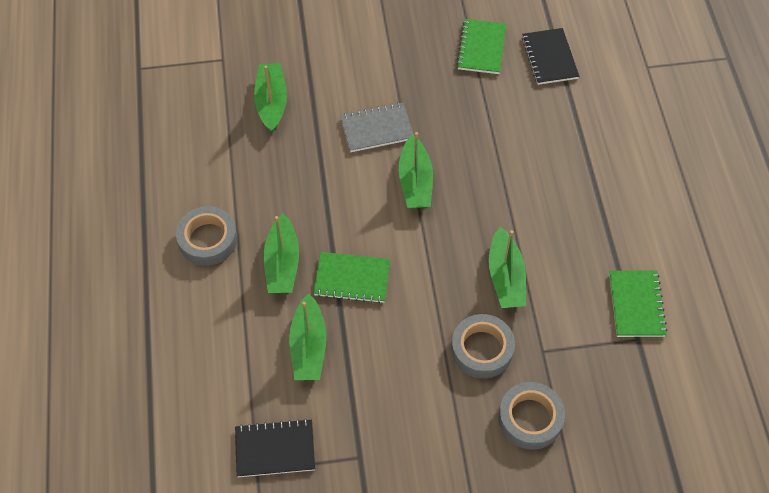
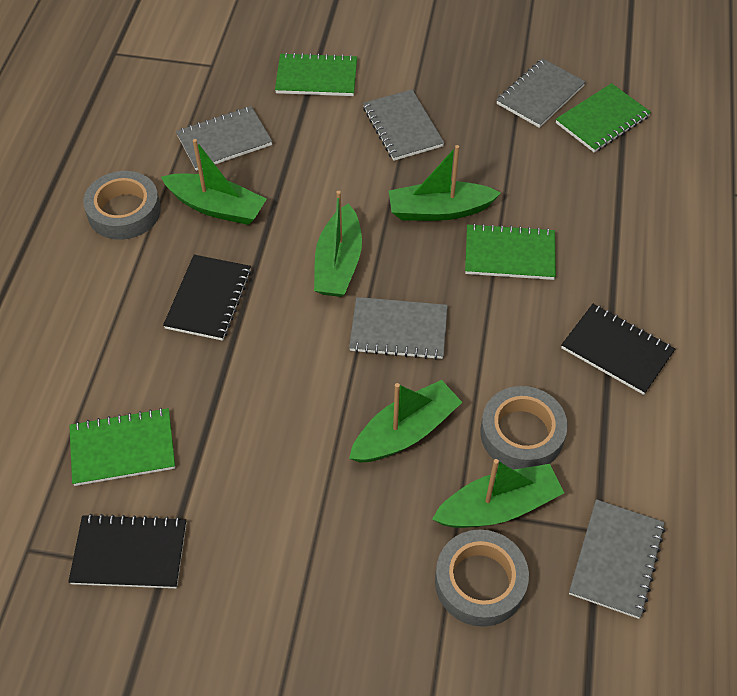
black notebook: 2 -> 3
green notebook: 3 -> 4
grey notebook: 1 -> 5

